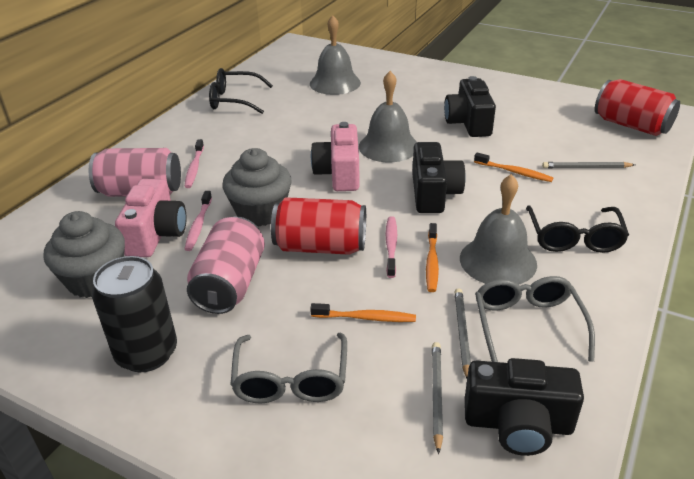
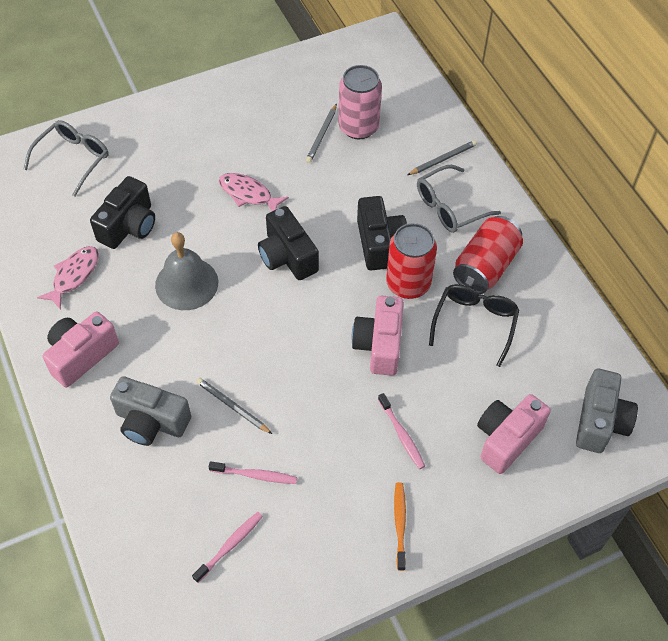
black can: 1 -> 0
black glasses: 2 -> 1
grey bell: 3 -> 1
grey camera: 0 -> 2
grey cupcake: 2 -> 0
orange toothbrush: 3 -> 1
pink camera: 2 -> 3
pink can: 2 -> 1
pink fish: 0 -> 2

